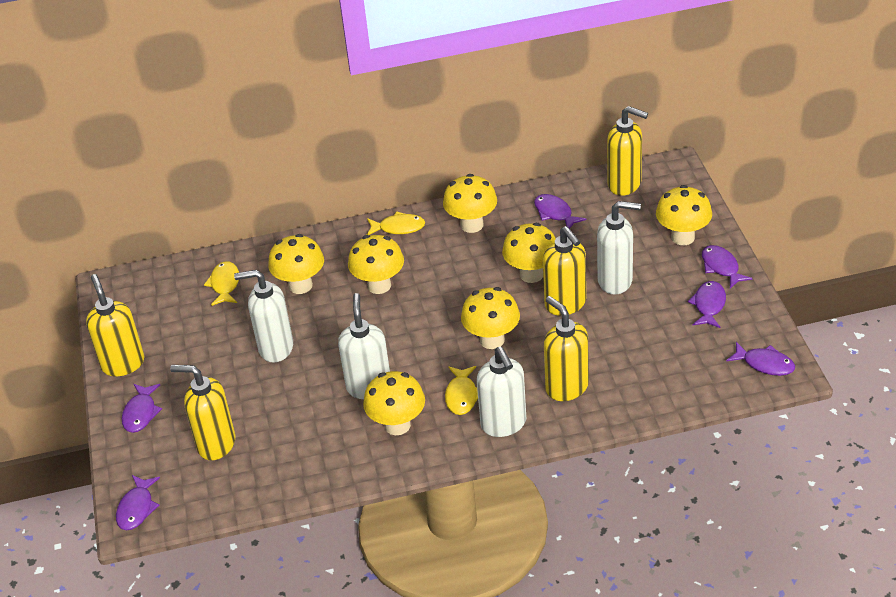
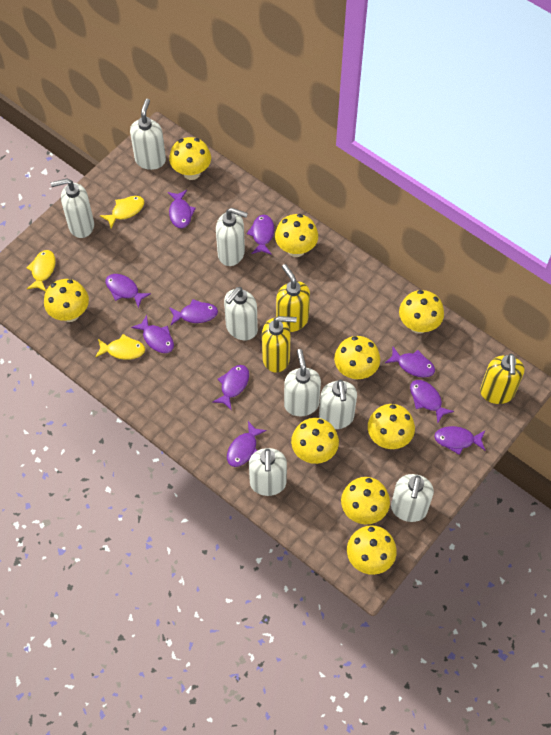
purple fish: 6 -> 10
white soap dispenser: 4 -> 8
yellow mushroom: 7 -> 9
yellow soap dispenser: 5 -> 3

